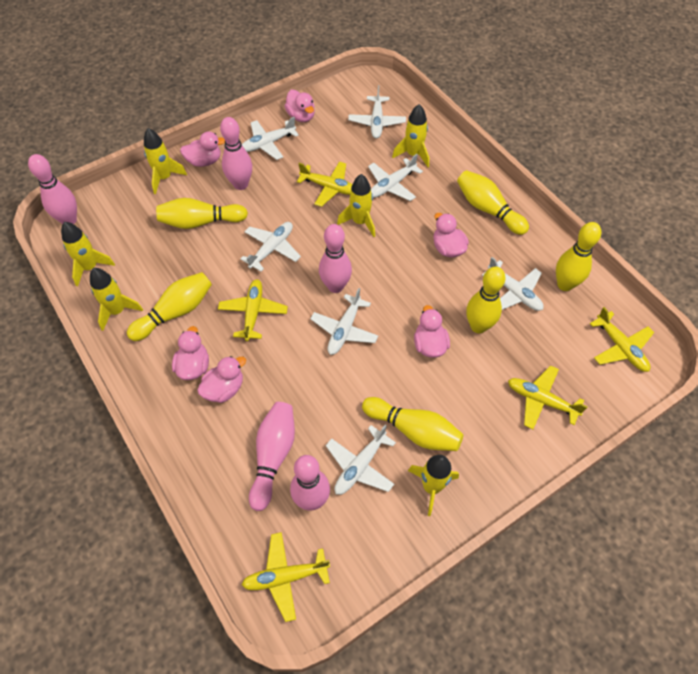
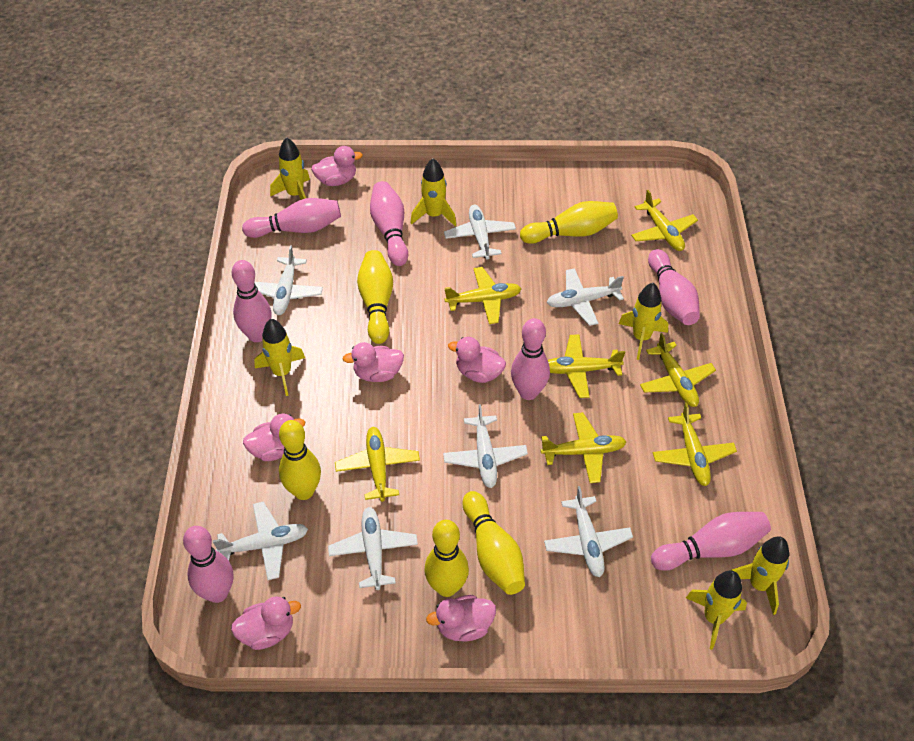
pink bowling pin: 5 -> 7
yellow bowling pin: 6 -> 5
yellow plane: 5 -> 7

